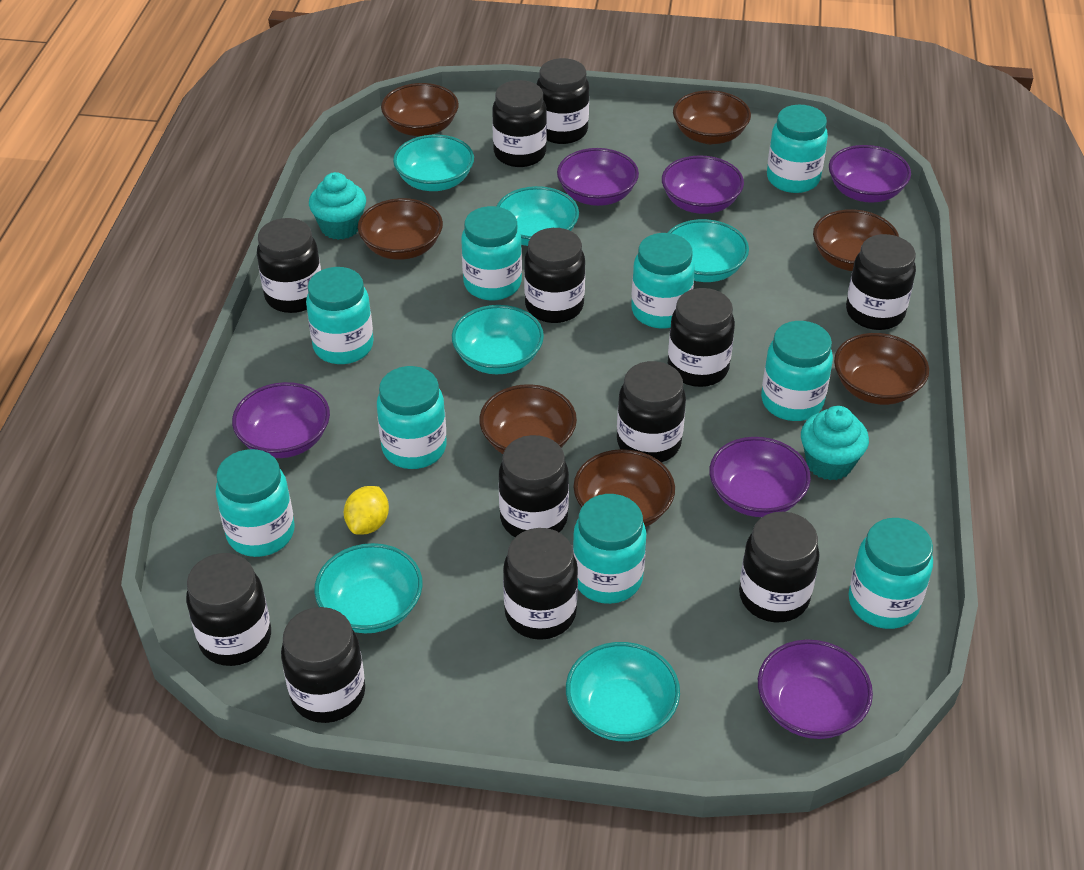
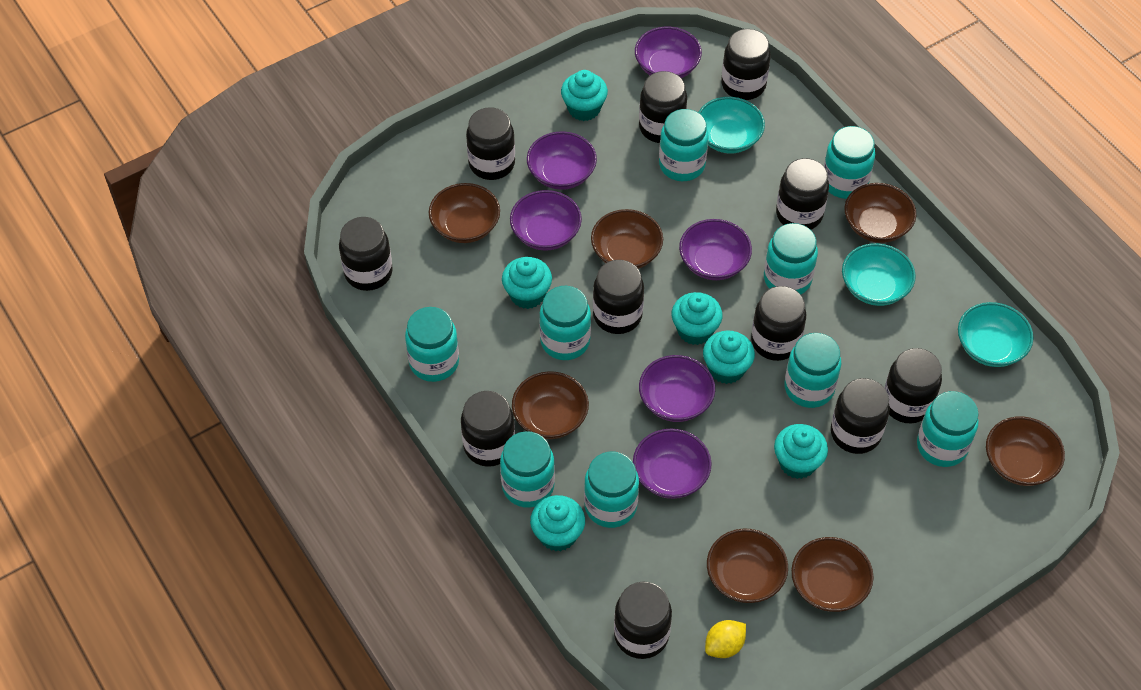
black jar: 12 -> 11
turquoise bowl: 6 -> 3
turquoise cupcake: 2 -> 6

